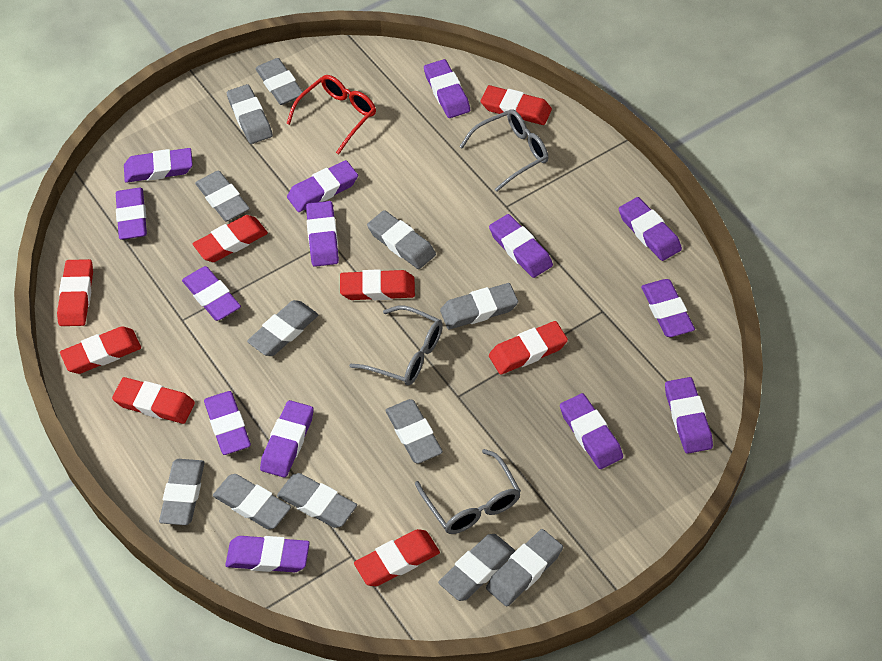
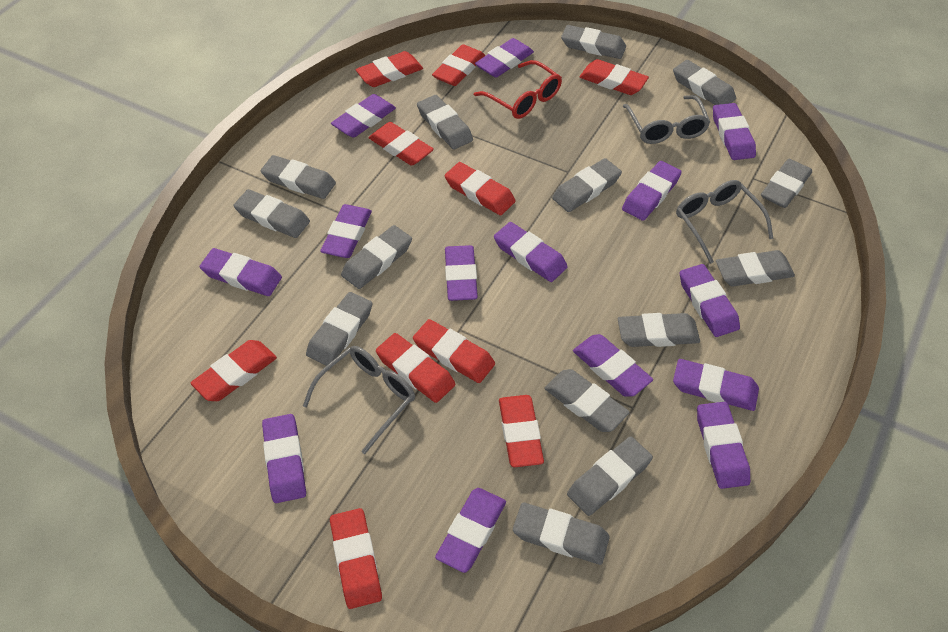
grey eraser: 12 -> 14
red eraser: 8 -> 10

